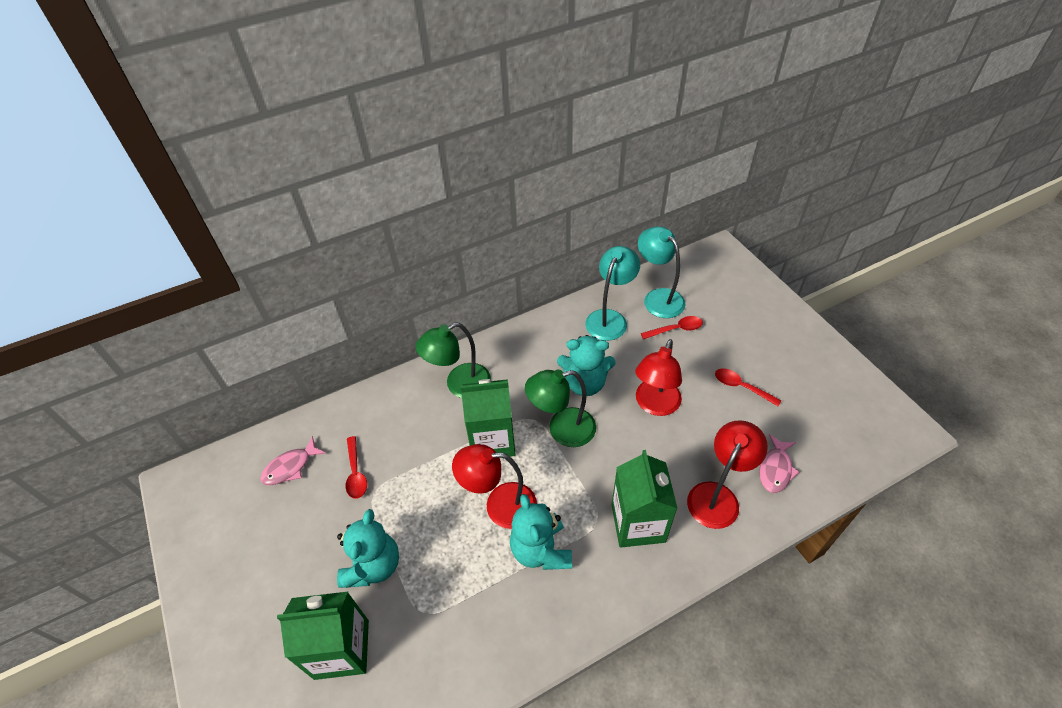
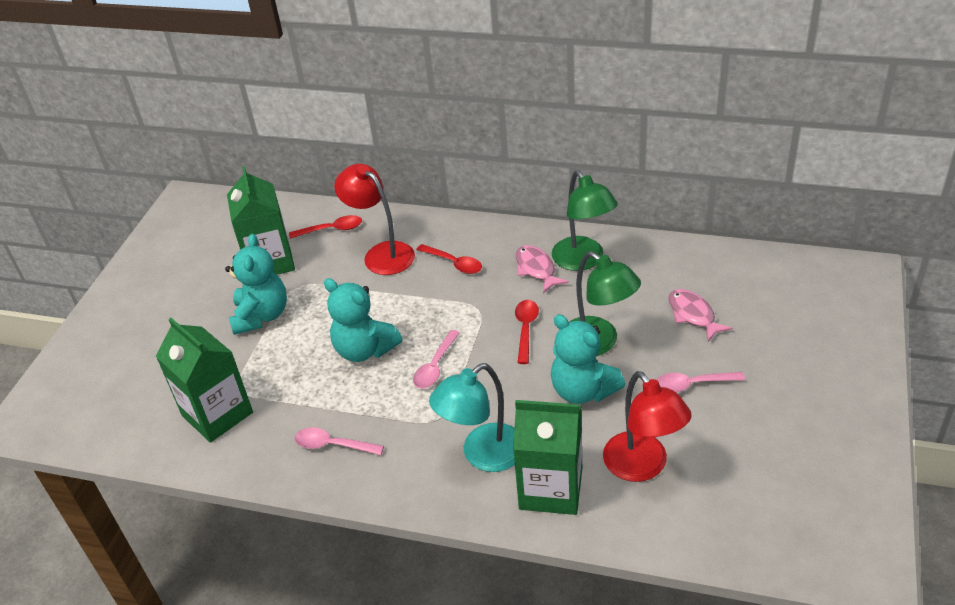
pink spoon: 0 -> 3
red lamp: 3 -> 2
turquoise lamp: 2 -> 1

